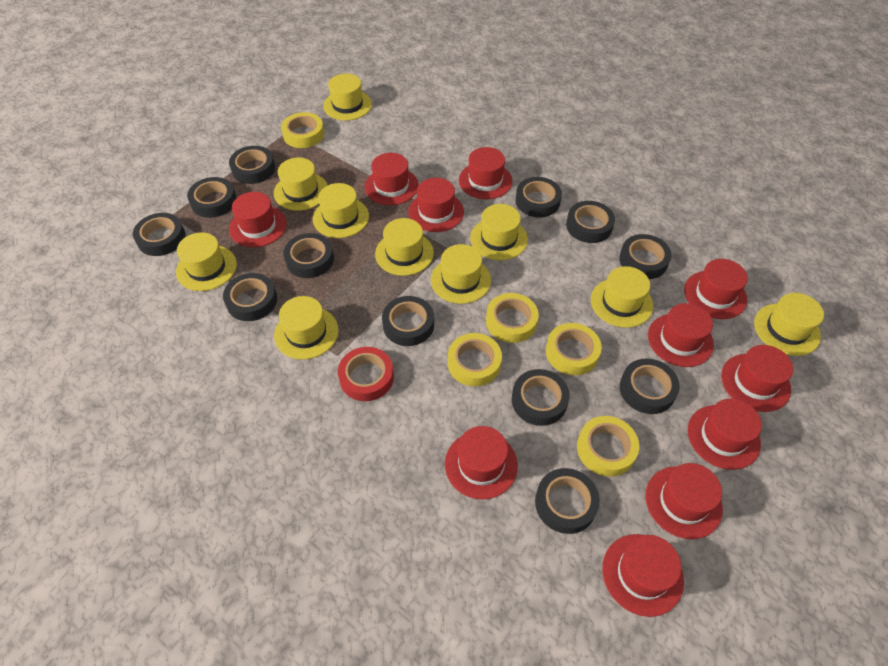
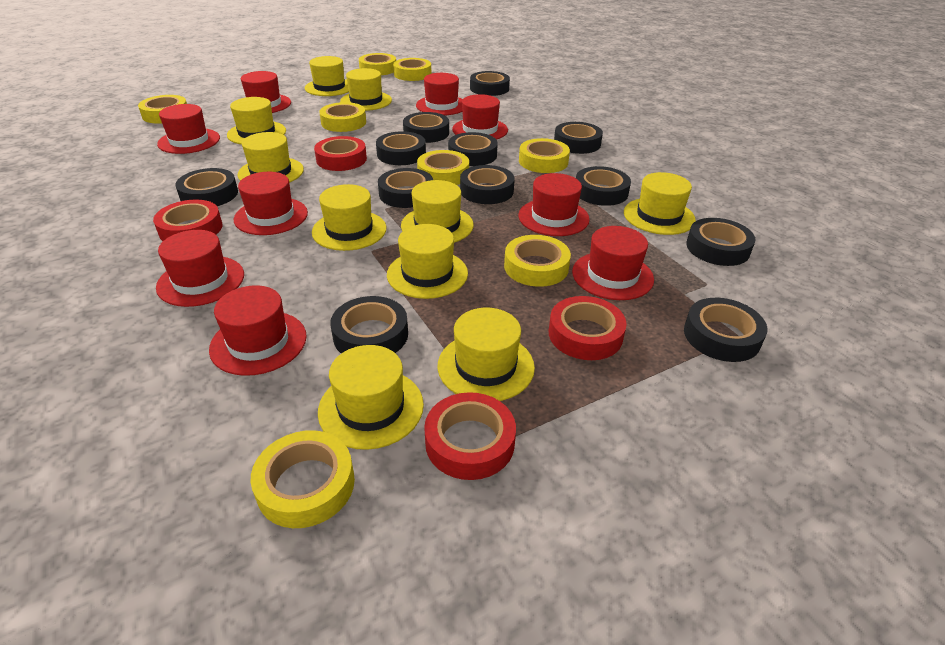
red hat: 11 -> 9
red tape: 1 -> 4
yellow tape: 5 -> 8

